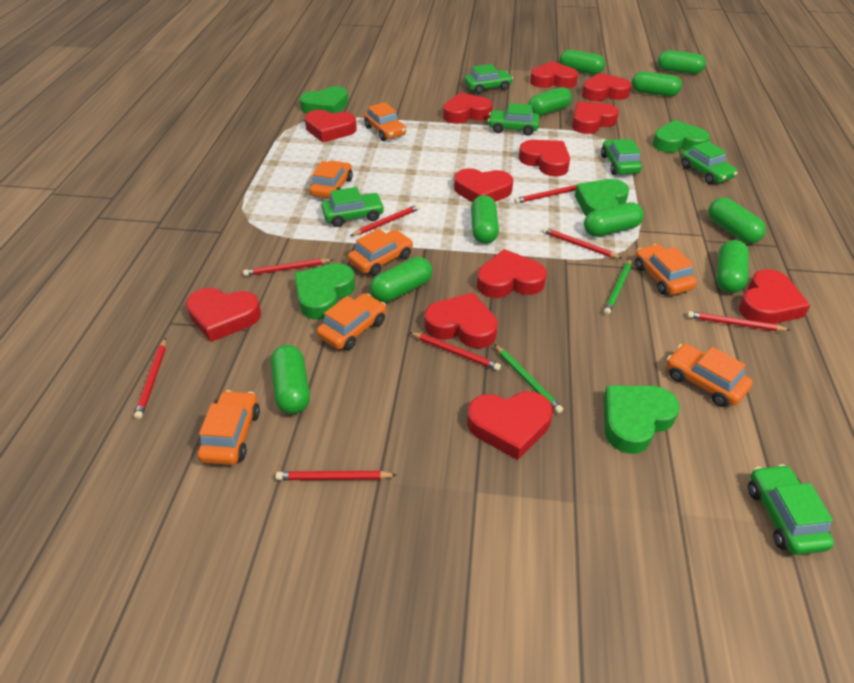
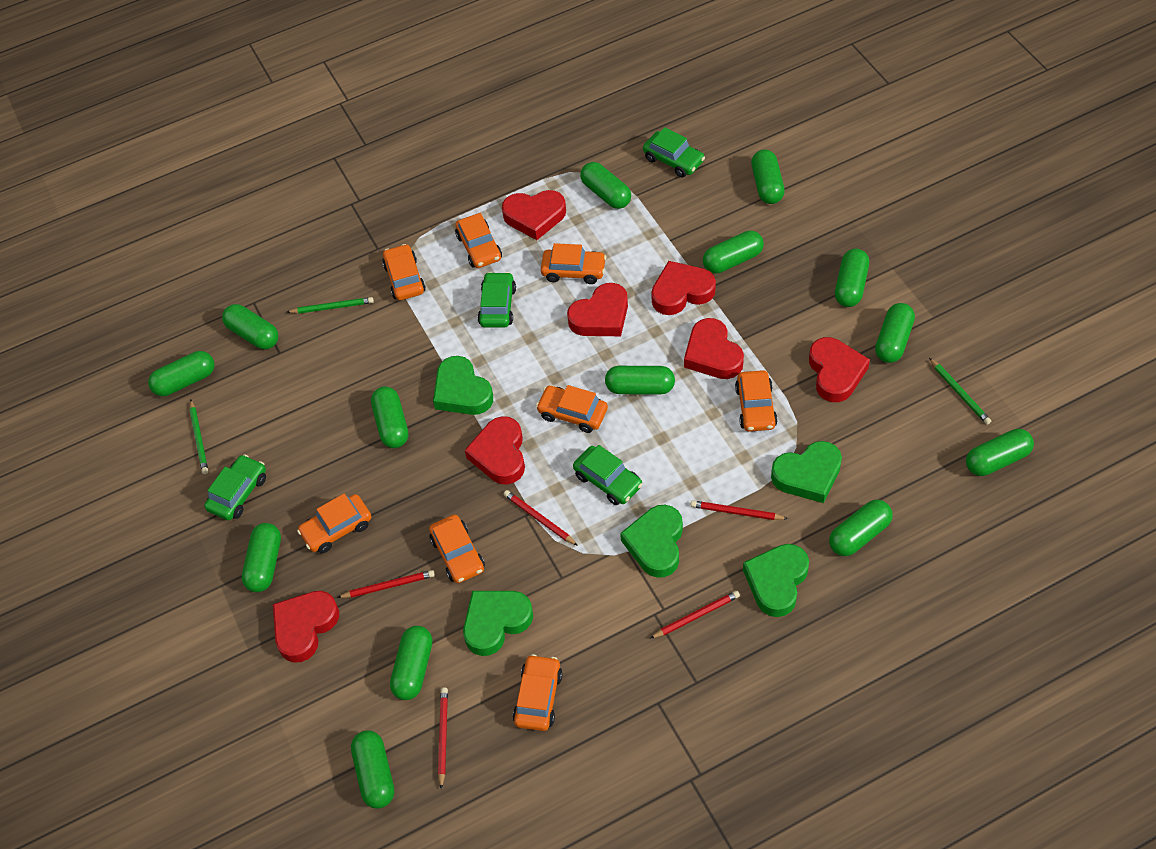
green capsule: 10 -> 14
green car: 6 -> 4
green pencil: 2 -> 3
orange car: 7 -> 8
red heart: 12 -> 7
red pencil: 8 -> 5

